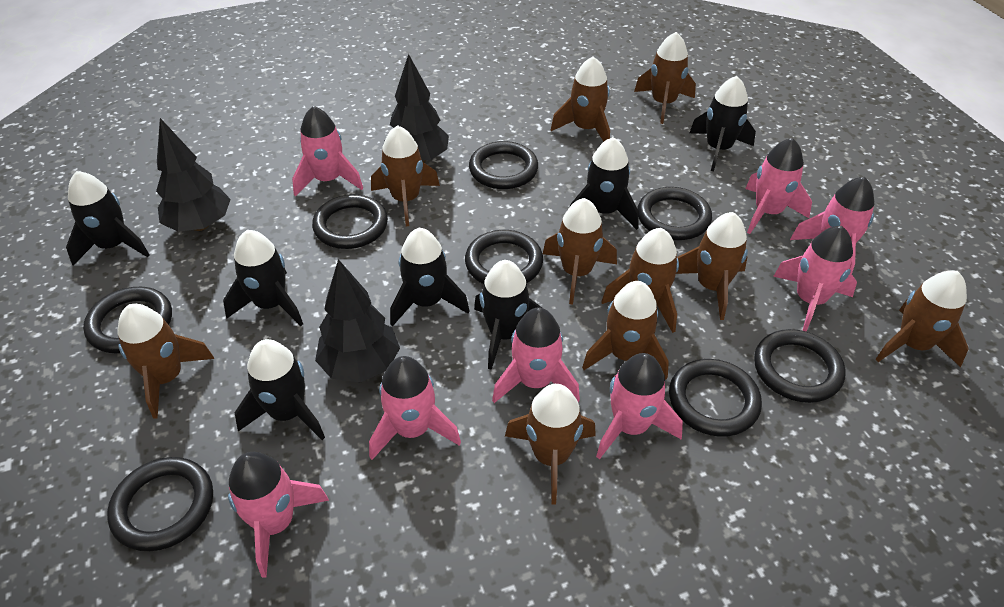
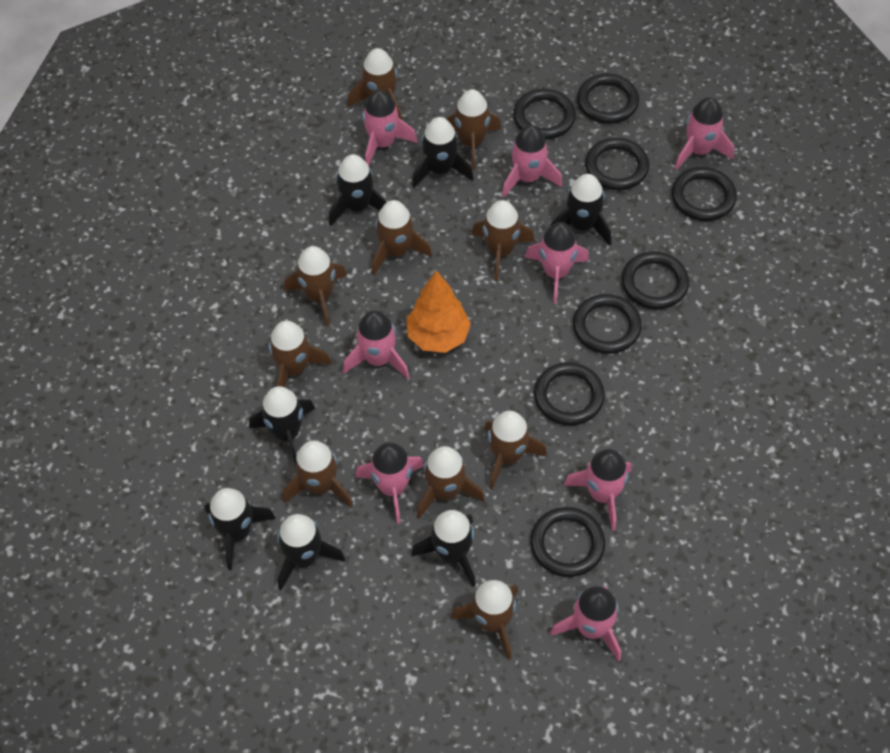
black tree: 3 -> 0
orange tree: 0 -> 1

